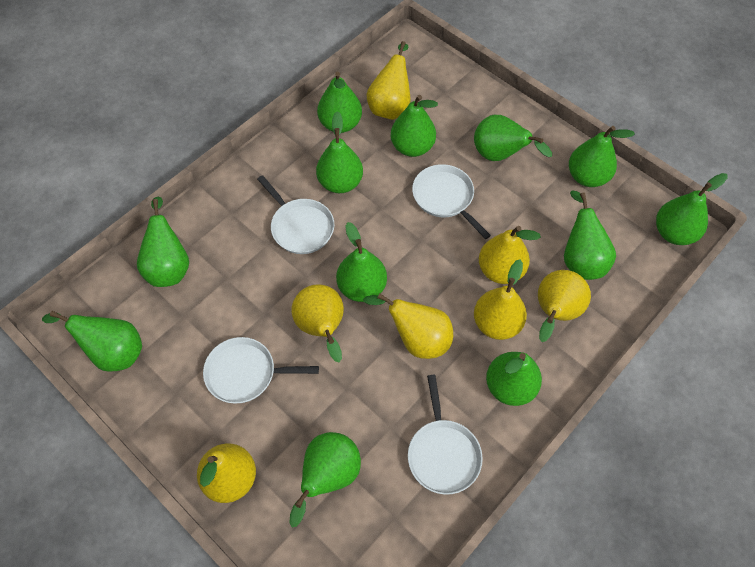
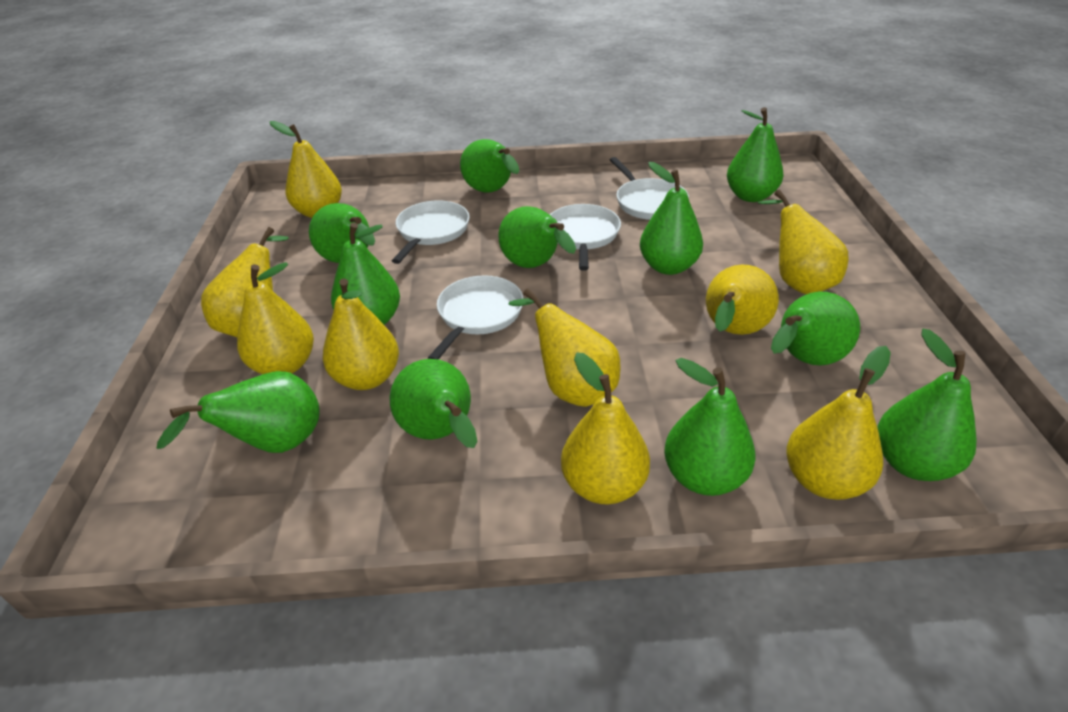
green pear: 12 -> 11
yellow pear: 7 -> 9

